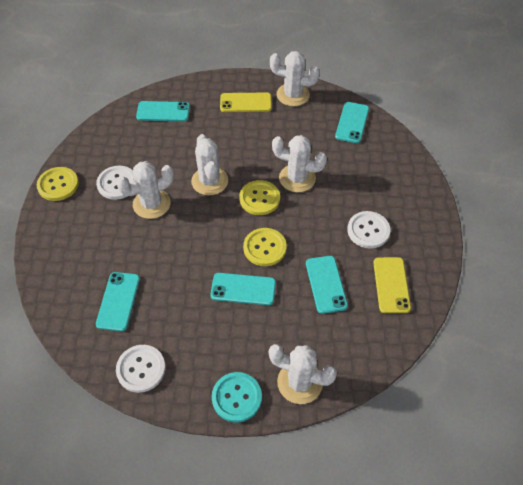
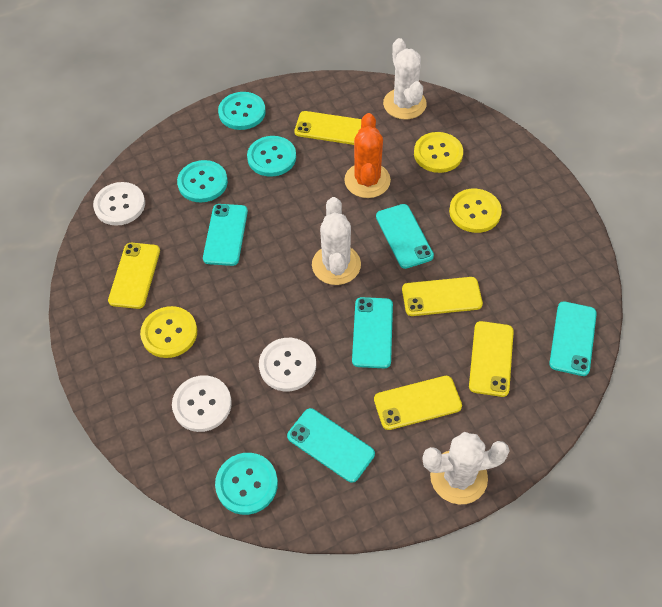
orange cactus: 0 -> 1
turquoise button: 1 -> 4
white cactus: 5 -> 3
yellow phone: 2 -> 5

